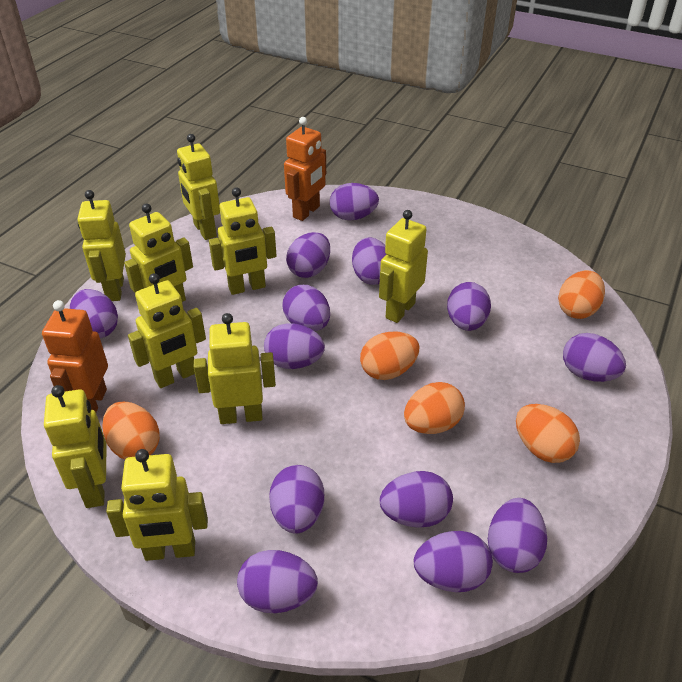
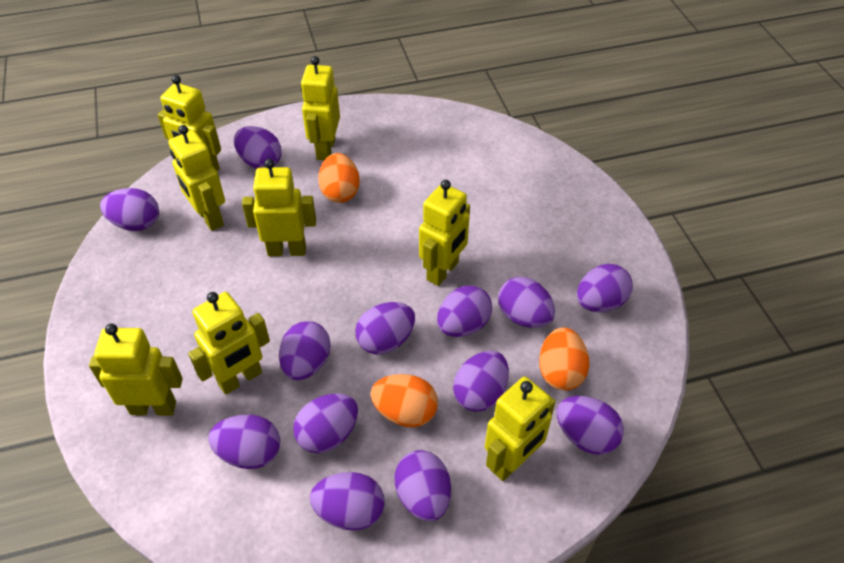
orange egg: 5 -> 3
orange robot: 2 -> 0
yellow robot: 9 -> 8

